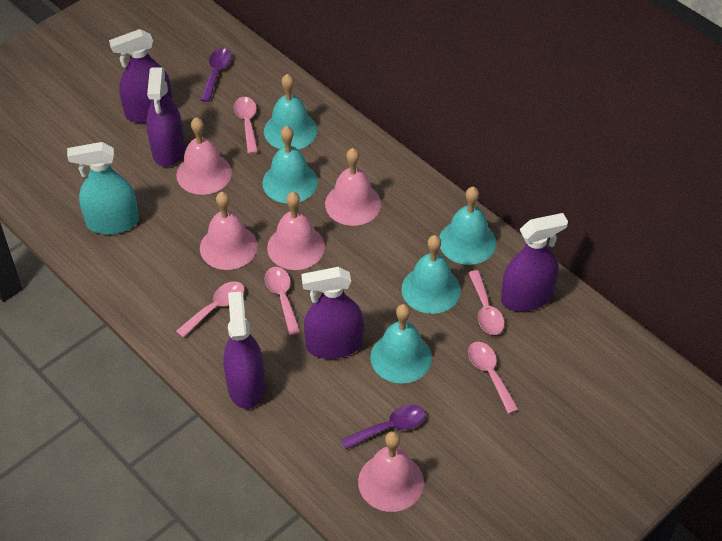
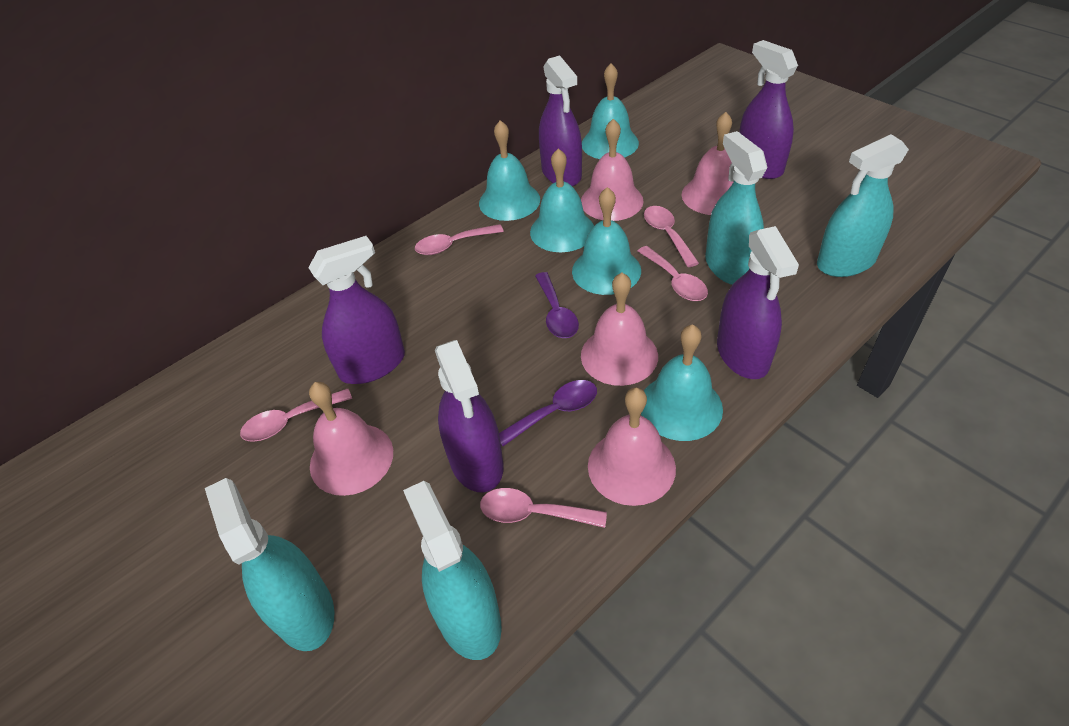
turquoise spray bottle: 1 -> 4

